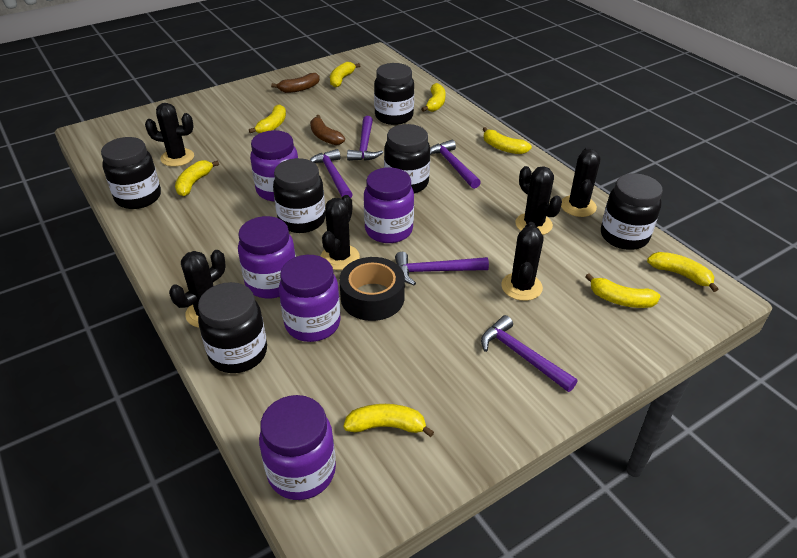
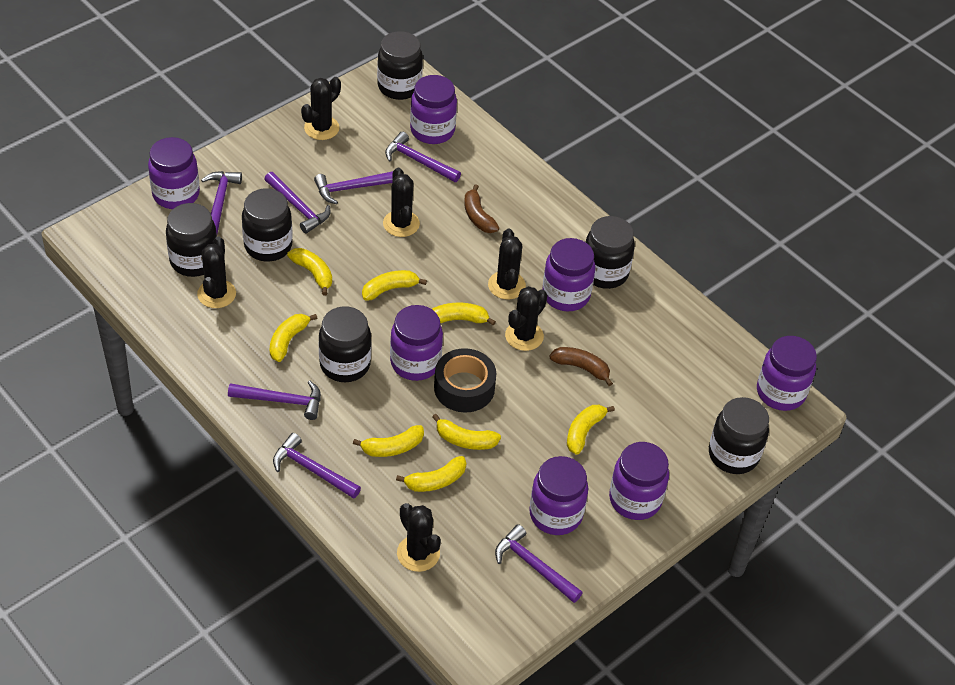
purple hammer: 5 -> 7
purple jar: 5 -> 7

